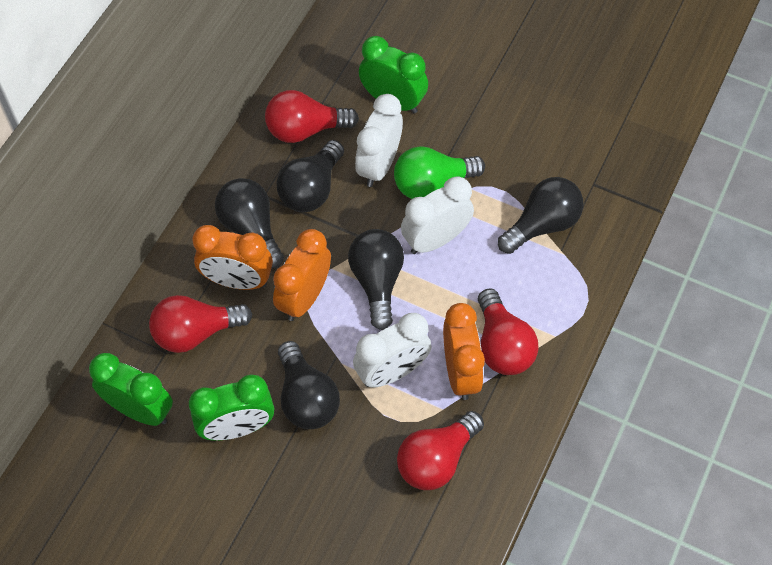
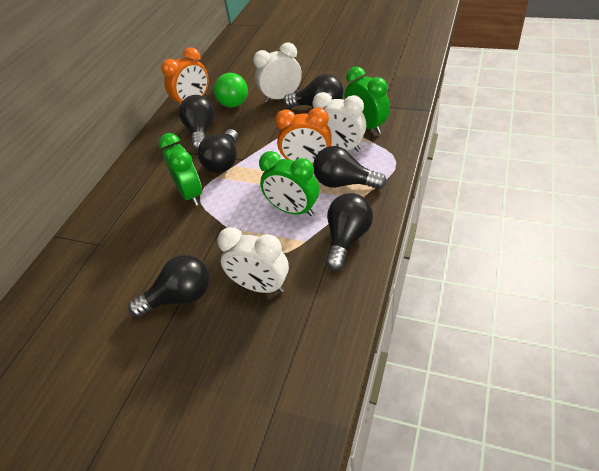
black light bulb: 5 -> 6
orange clock: 3 -> 2
red light bulb: 4 -> 0

